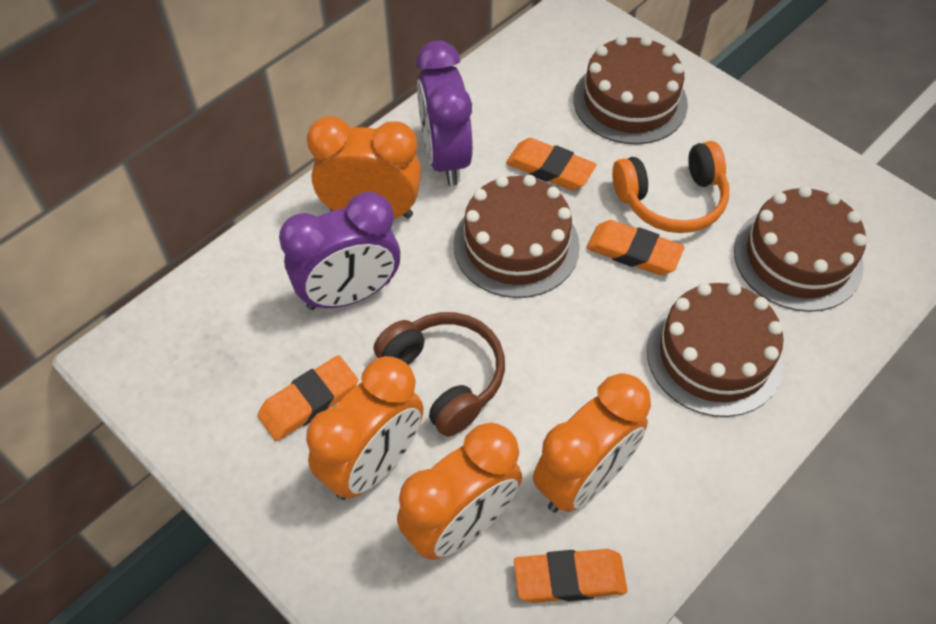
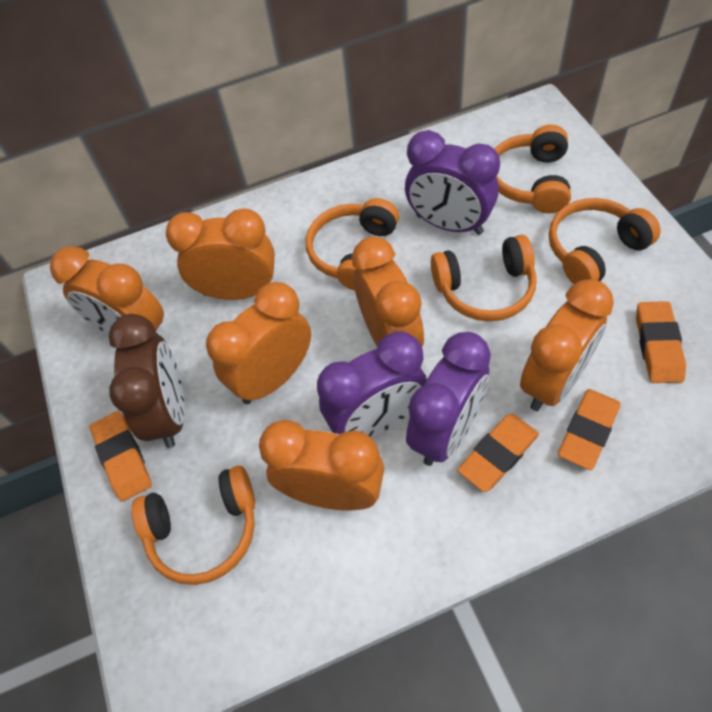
brown cake: 4 -> 0
brown clock: 0 -> 1
brown headphones: 1 -> 0
orange clock: 4 -> 6
orange headphones: 1 -> 5
purple clock: 2 -> 3

